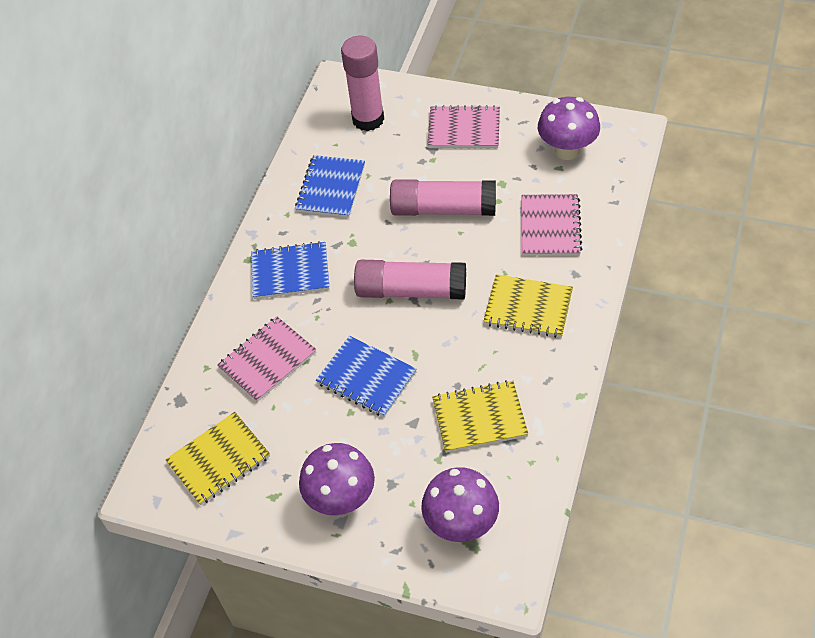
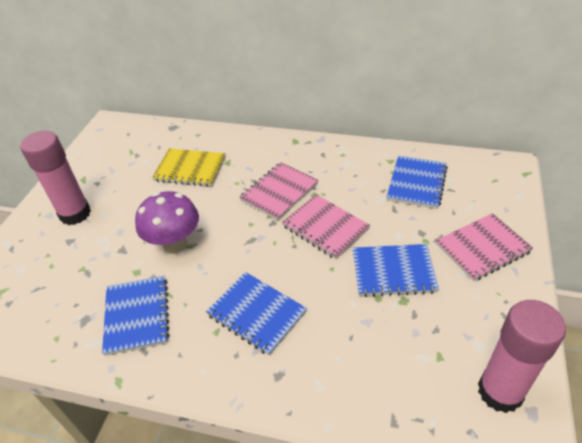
blue notebook: 3 -> 4
pink glue stick: 3 -> 2
purple mushroom: 3 -> 1
yellow notebook: 3 -> 1

